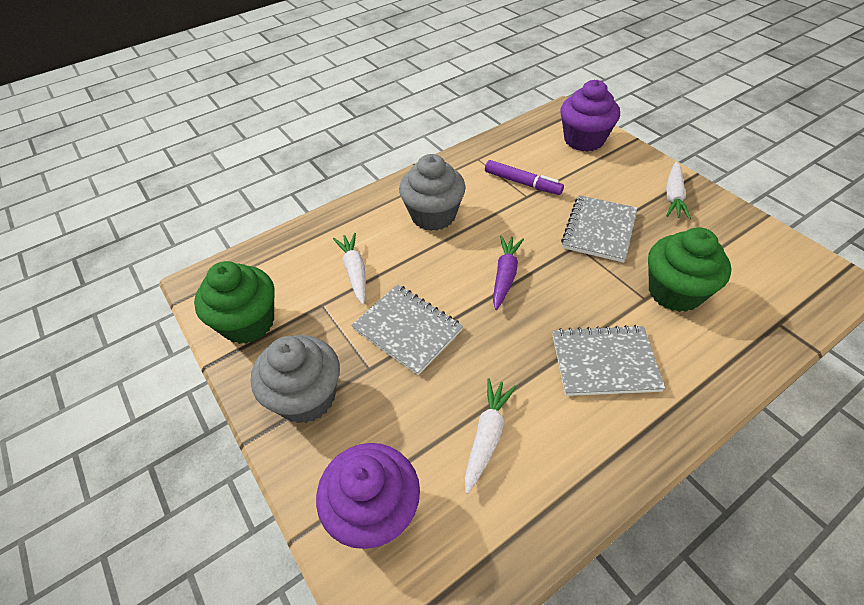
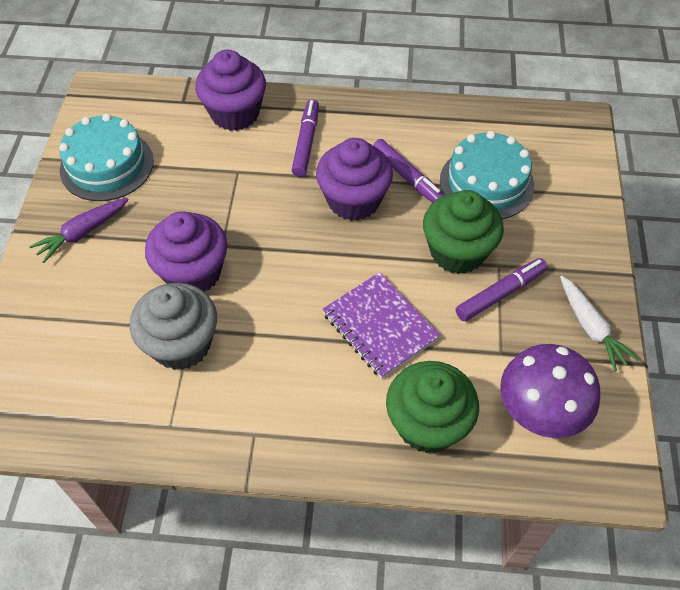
grey cupcake: 2 -> 1
grey notebook: 3 -> 0
purple cupcake: 2 -> 3
purple marker: 1 -> 3
purple mushroom: 0 -> 1
purple notebook: 0 -> 1
turquoise cake: 0 -> 2
white carrot: 3 -> 1

